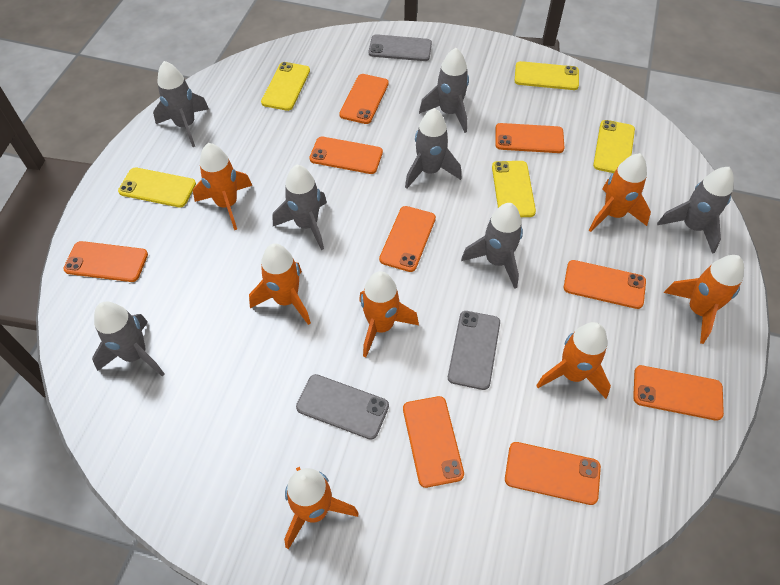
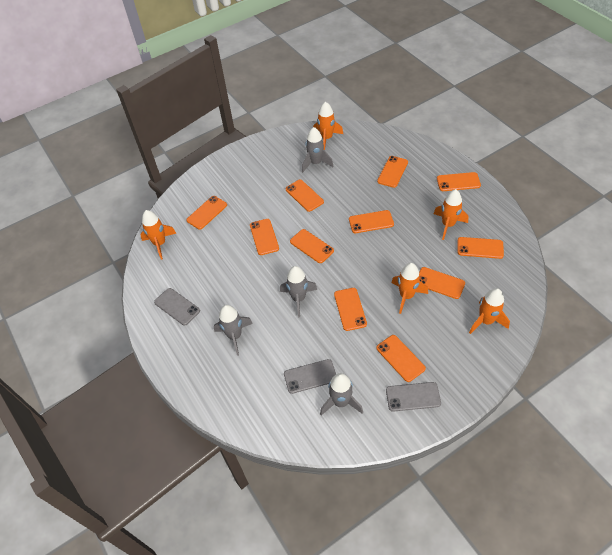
grey rocket: 7 -> 4
orange phone: 9 -> 11
orange rocket: 7 -> 5
yellow phone: 5 -> 0

